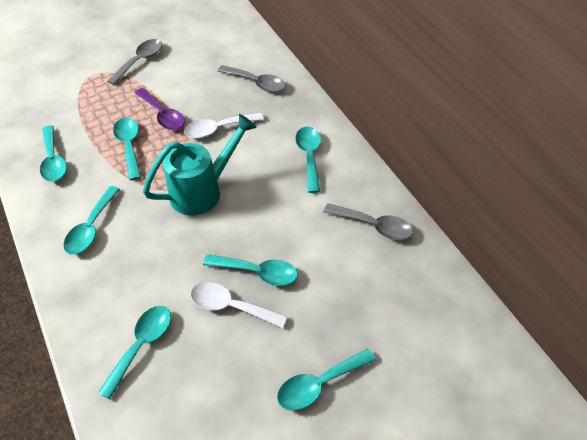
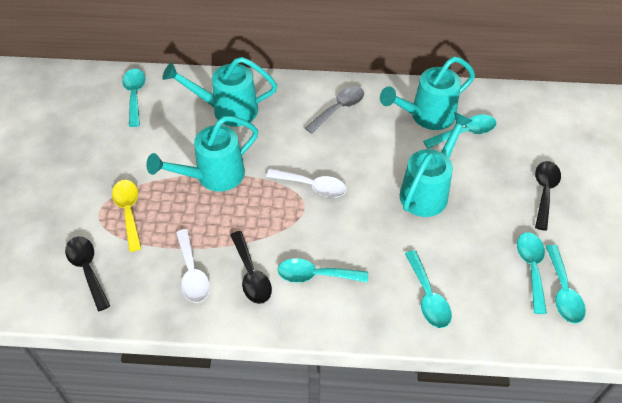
black spoon: 0 -> 3
grey spoon: 3 -> 1
purple spoon: 1 -> 0
turquoise spoon: 7 -> 6
turquoise watering can: 1 -> 4
yellow spoon: 0 -> 1

